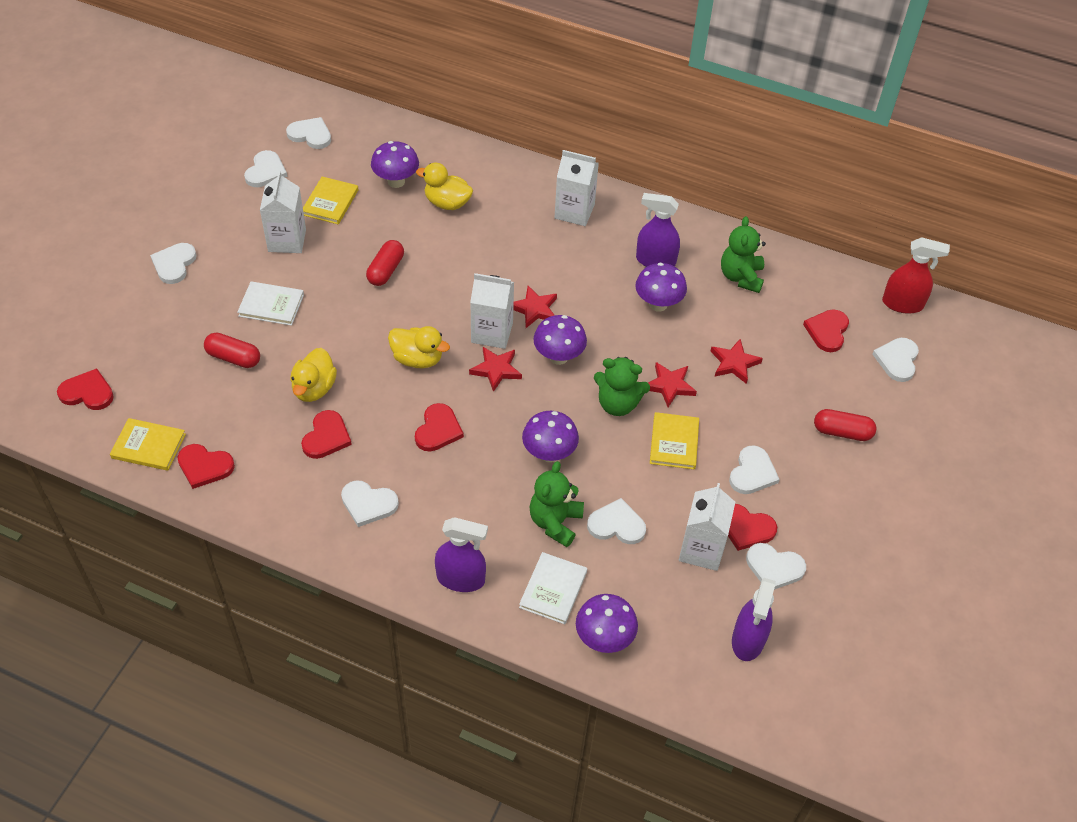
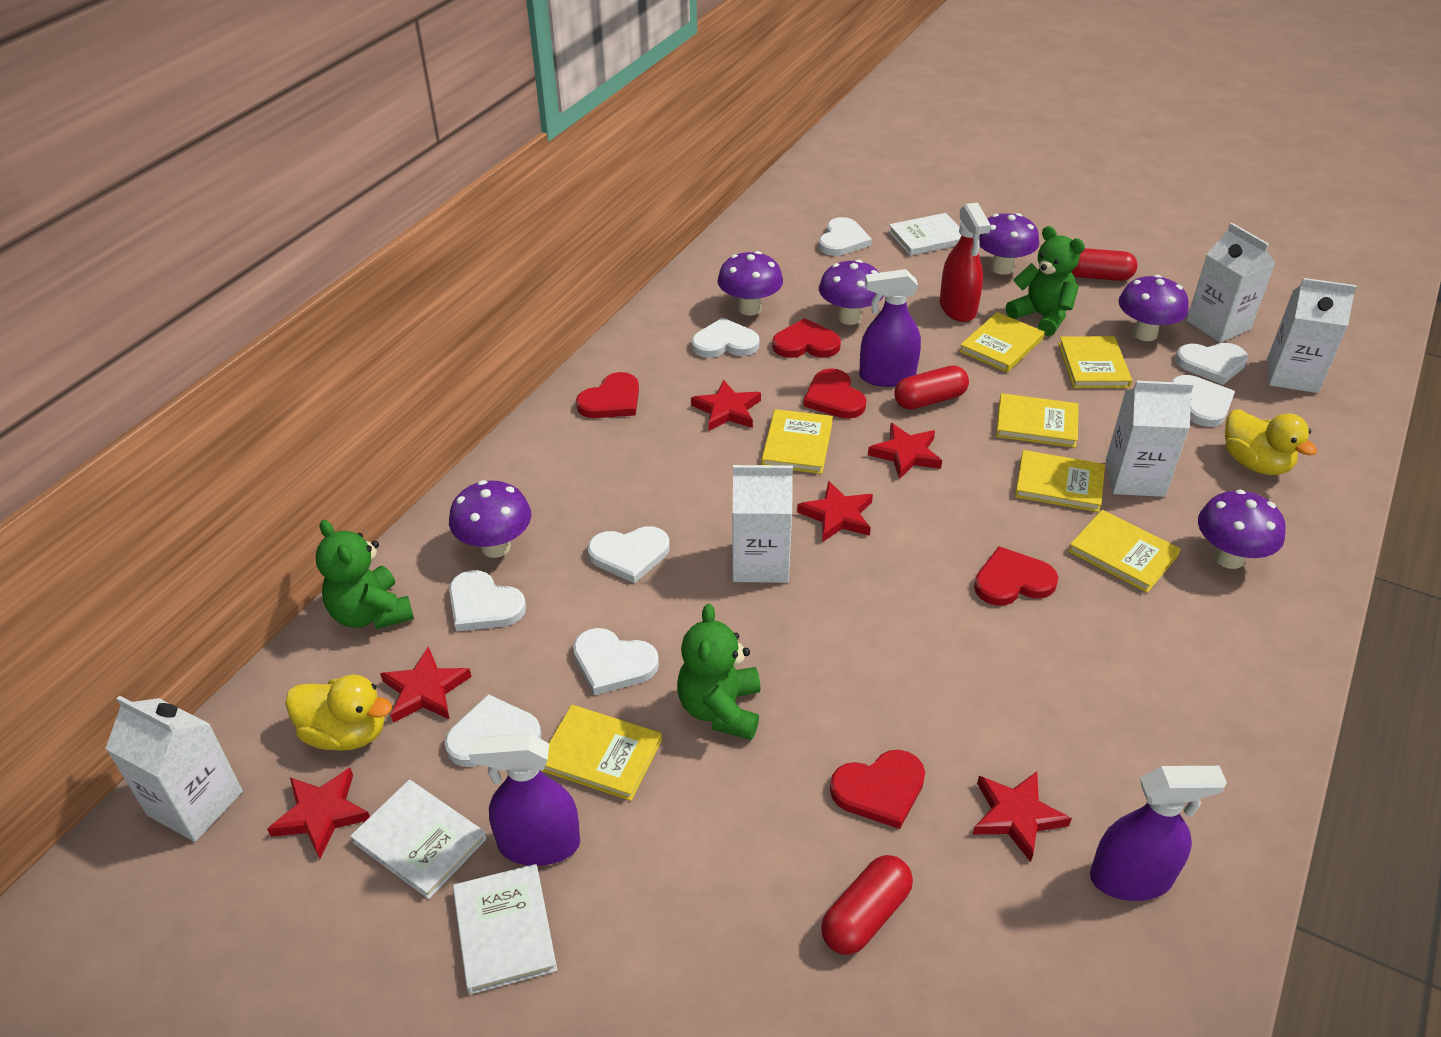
purple mushroom: 5 -> 6
red heart: 6 -> 5
red star: 4 -> 6
white book: 2 -> 3
white carton: 4 -> 5
yellow book: 3 -> 7
yellow duck: 3 -> 2

